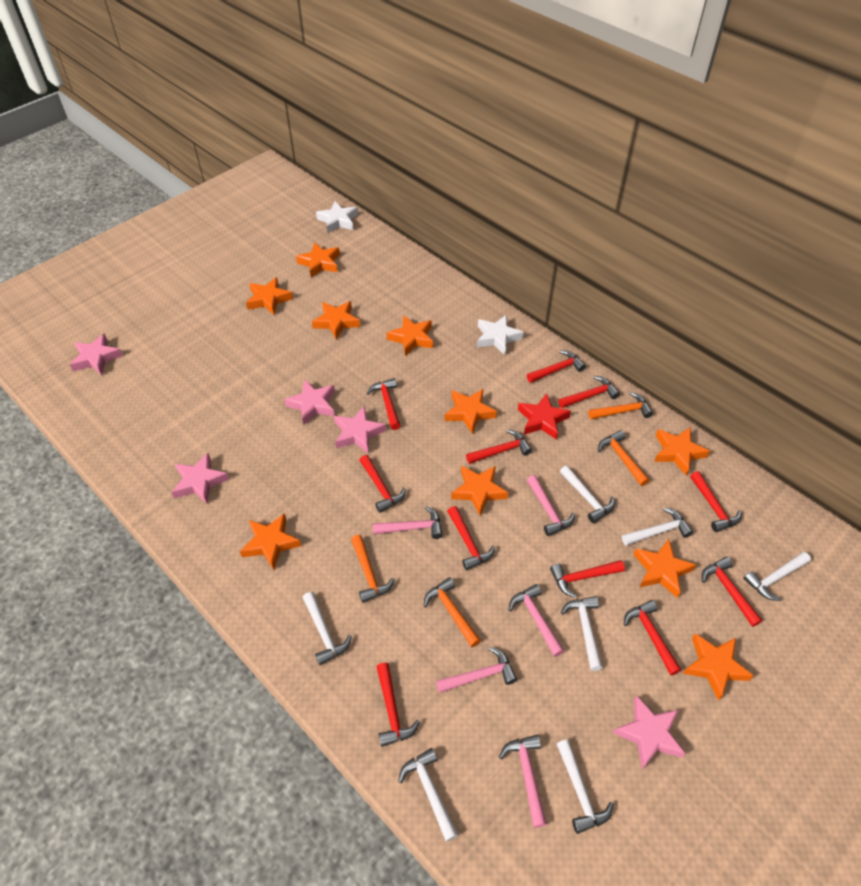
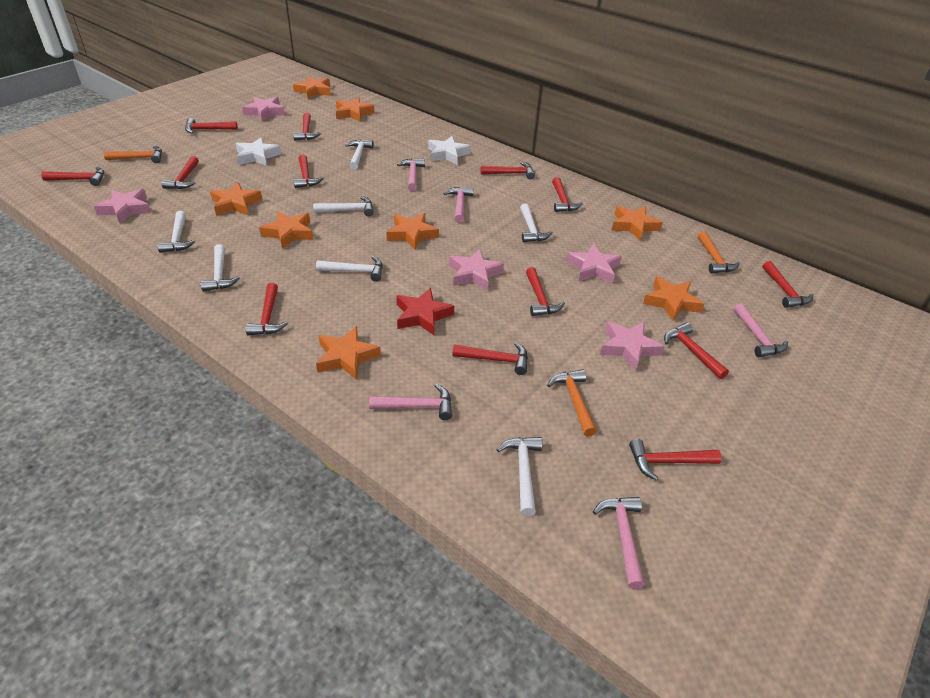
orange hammer: 4 -> 3
orange star: 10 -> 8
red hammer: 11 -> 13

